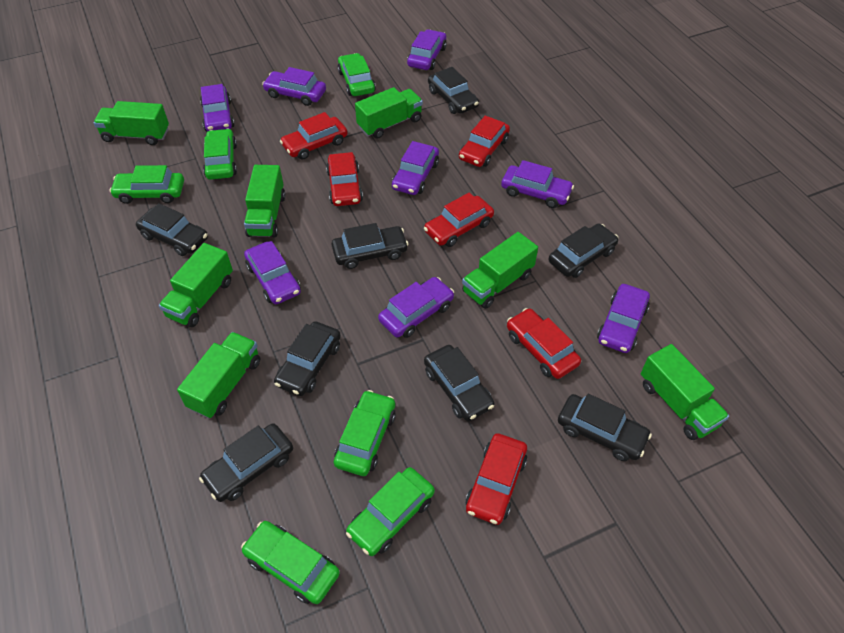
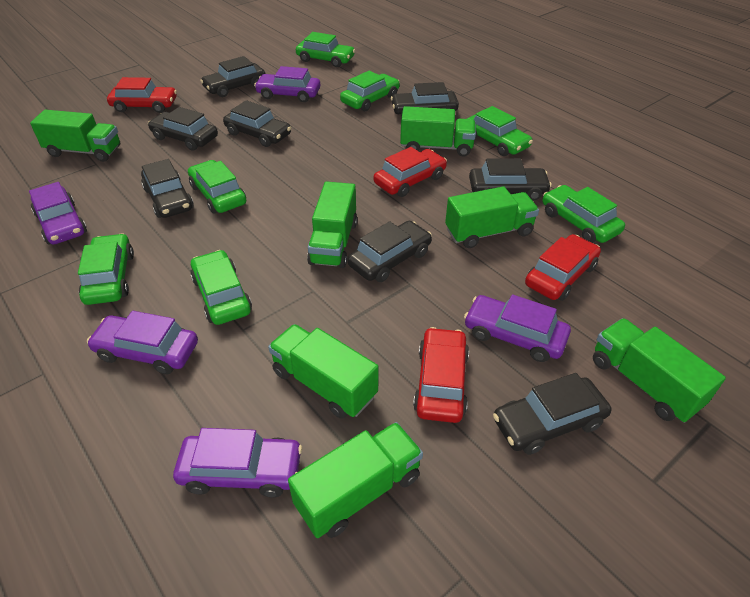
green car: 6 -> 7
purple car: 8 -> 5
red car: 6 -> 4

